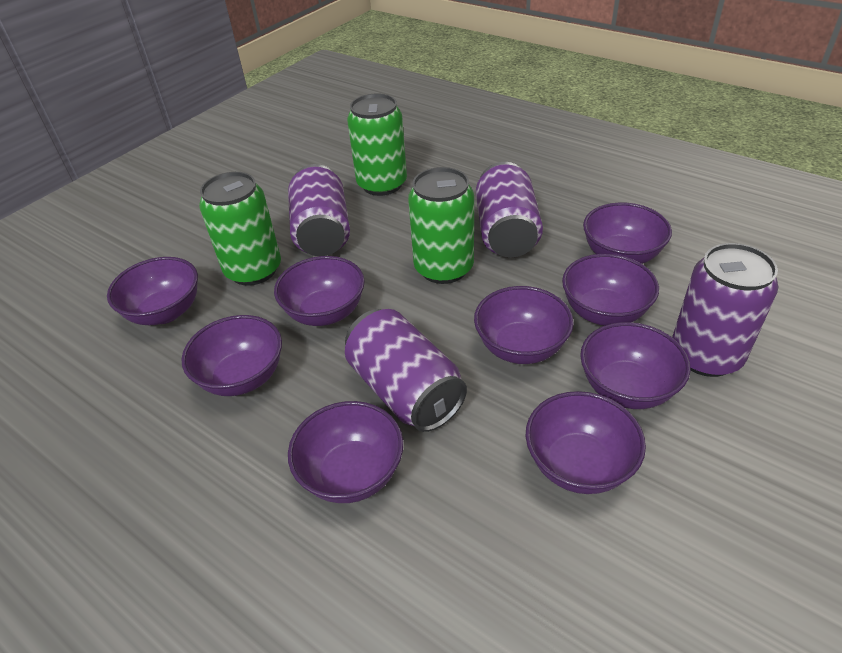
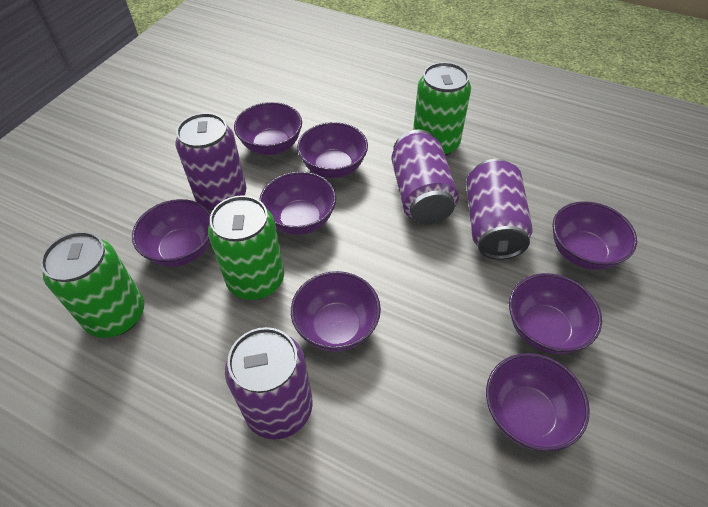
purple bowl: 9 -> 8

